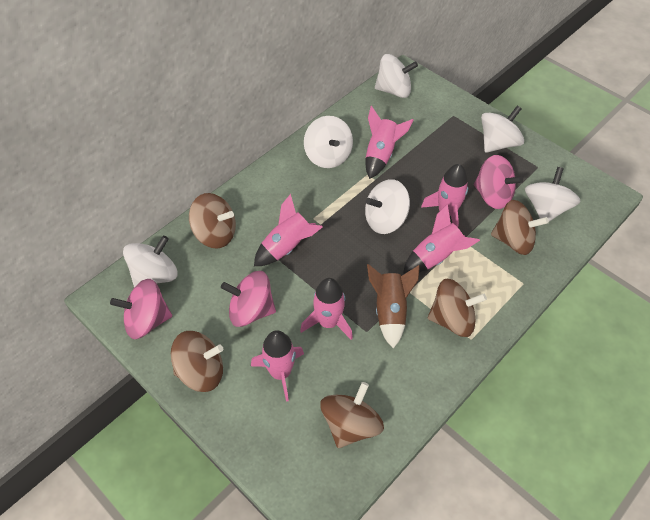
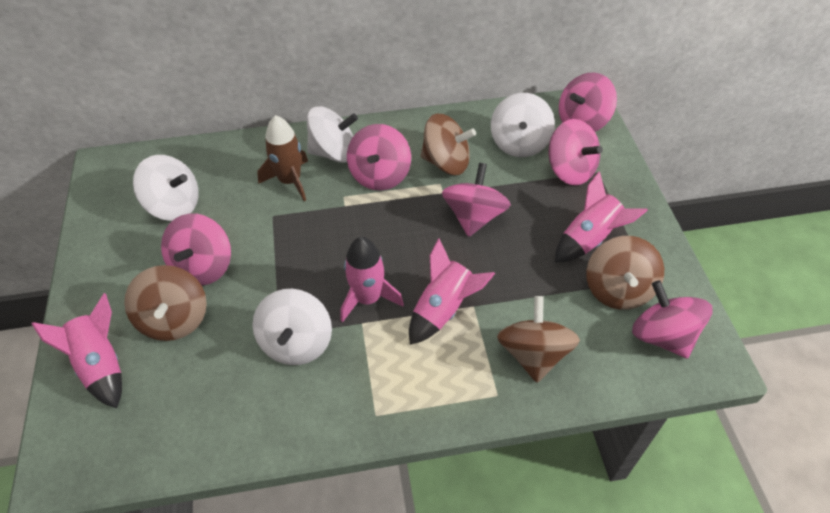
brown spinning top: 5 -> 4
pink rocket: 6 -> 4
pink spinning top: 3 -> 6
white spinning top: 6 -> 4

